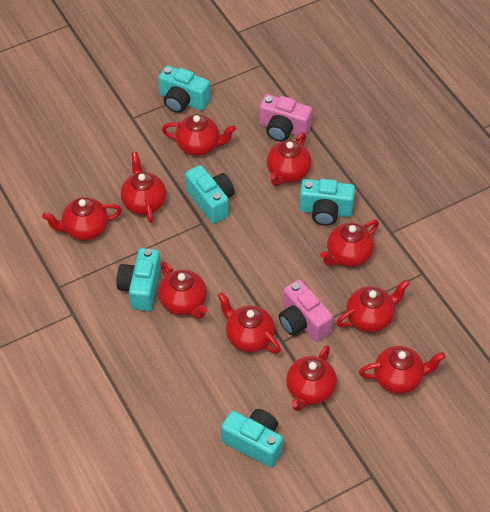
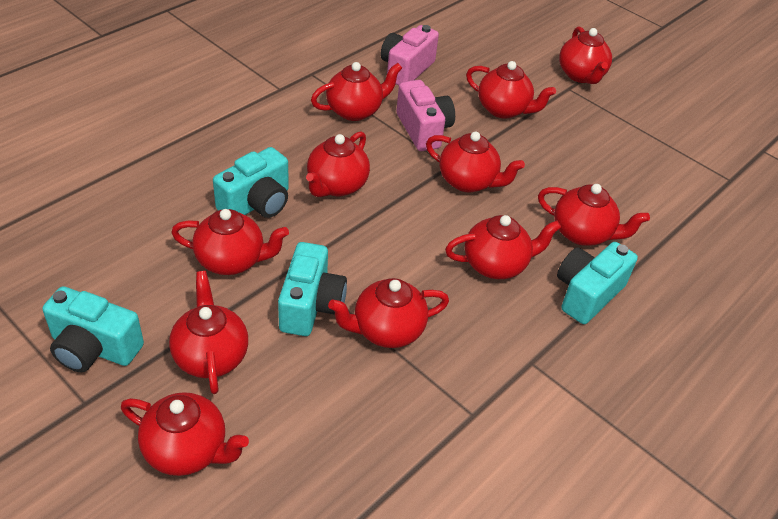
red teapot: 10 -> 11
turquoise camera: 5 -> 4

